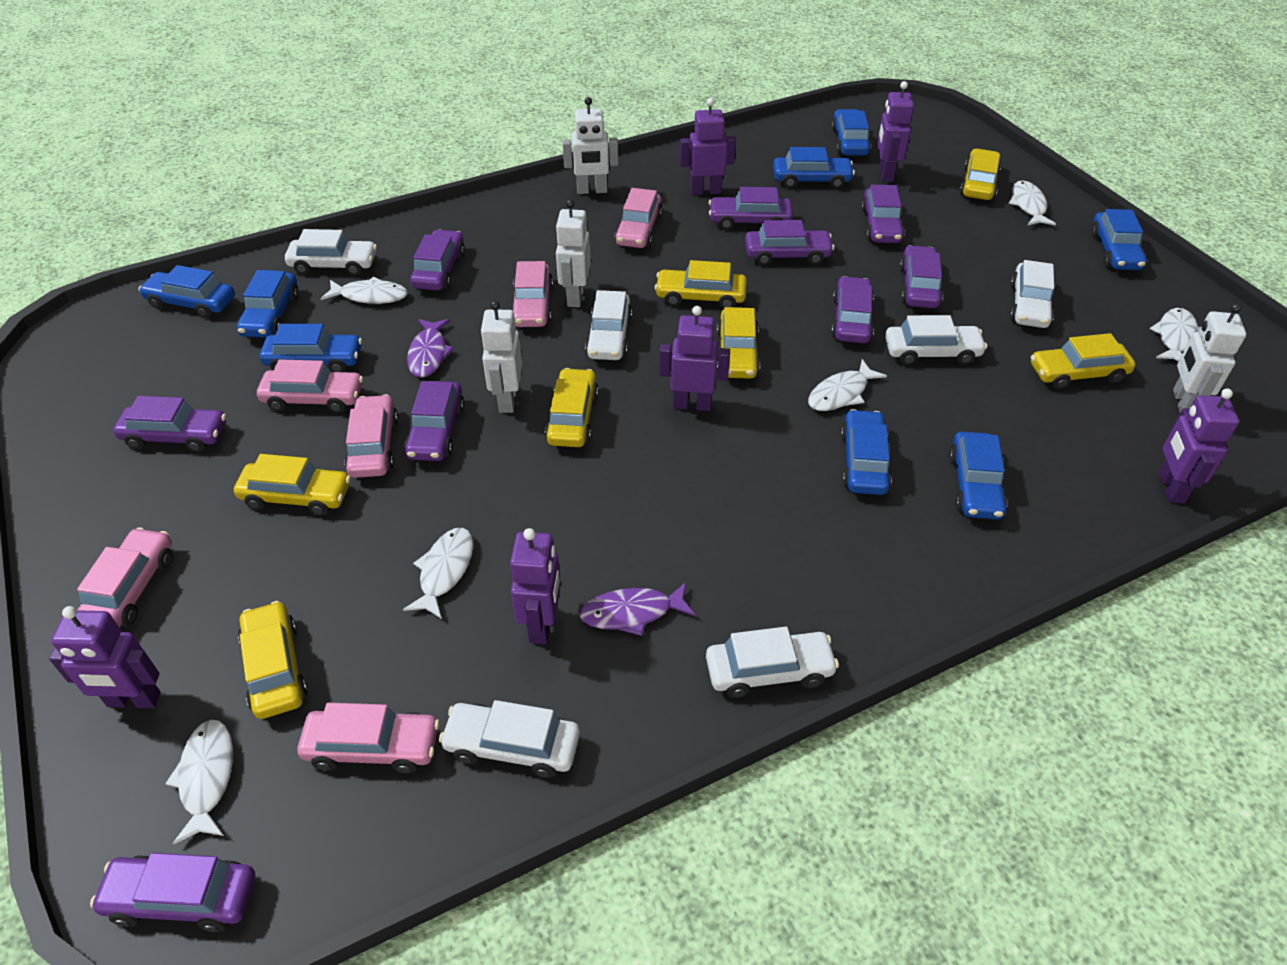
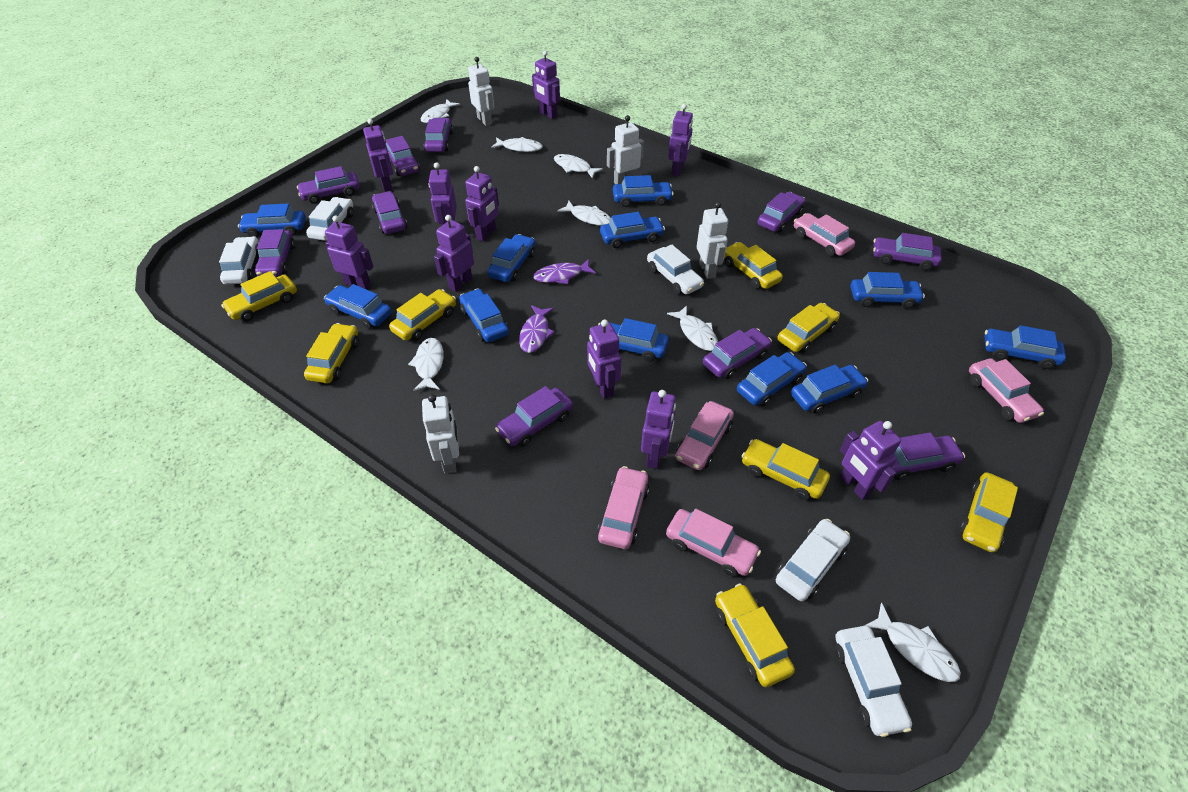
blue car: 8 -> 11
pink car: 6 -> 5
purple car: 9 -> 10
purple robot: 6 -> 10
white car: 6 -> 5
white fish: 6 -> 7
yellow car: 7 -> 8

